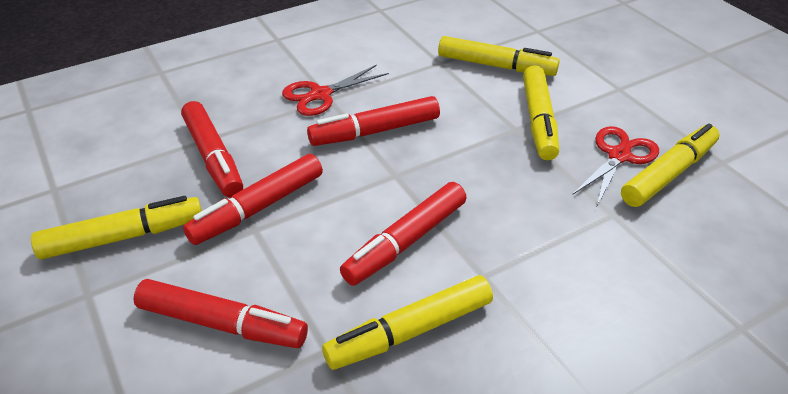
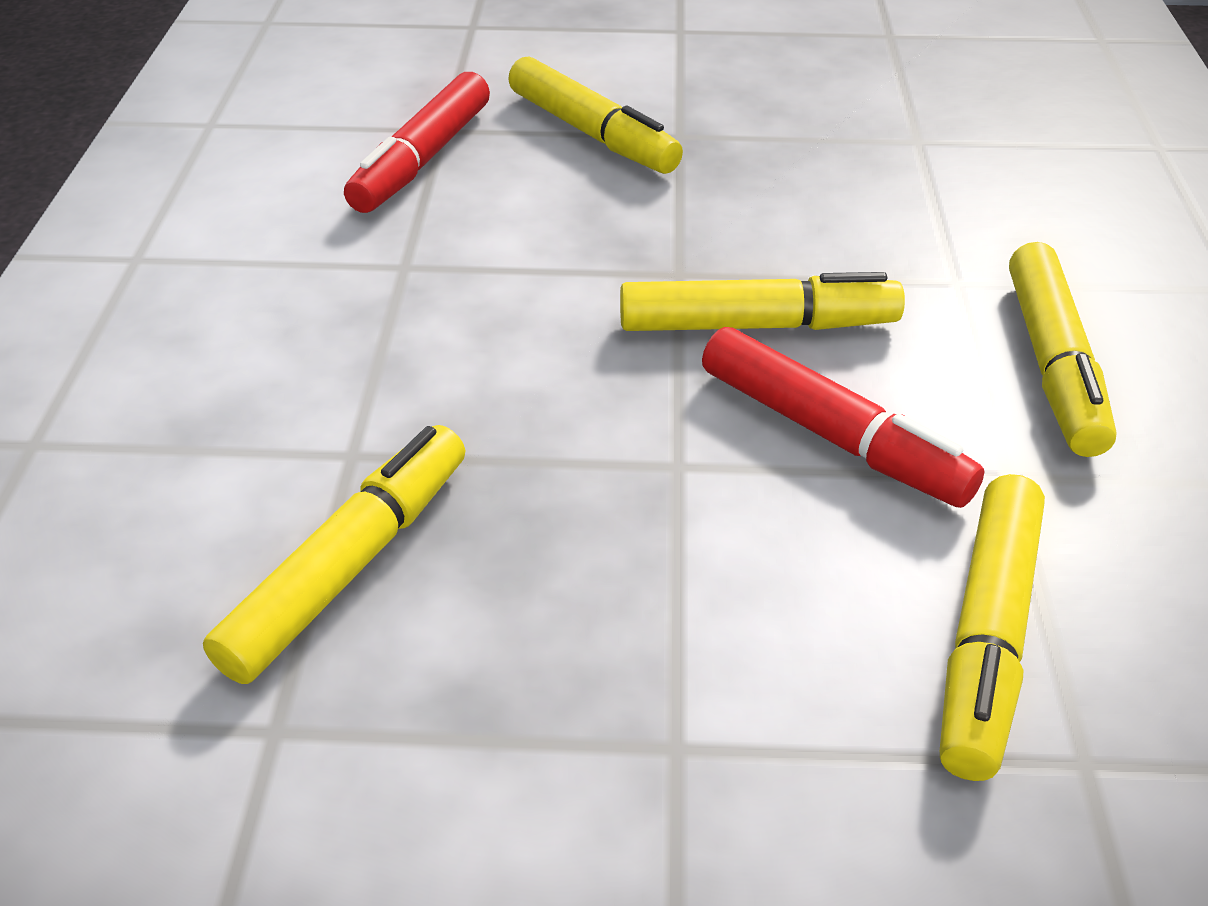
red marker: 5 -> 2
red scissors: 2 -> 0

